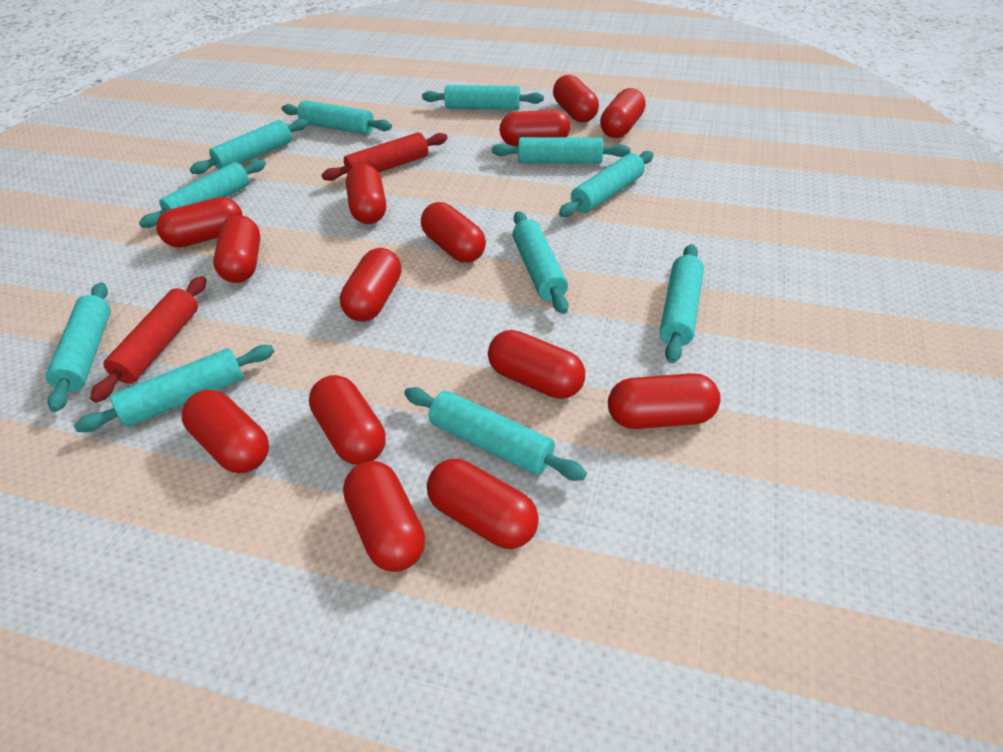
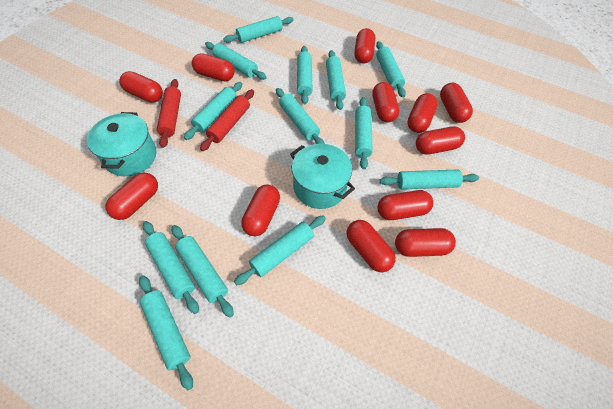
red capsule: 14 -> 12
turquoise pot: 0 -> 2
turquoise rolling pin: 11 -> 13

